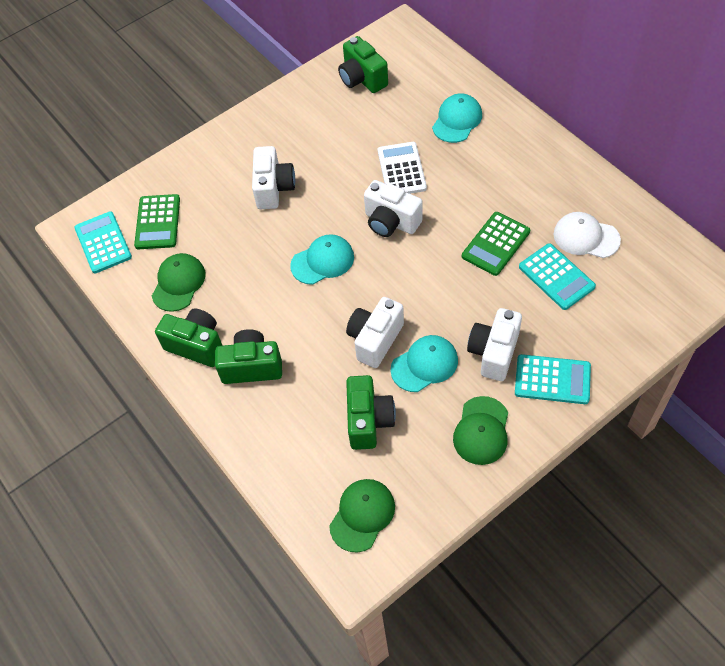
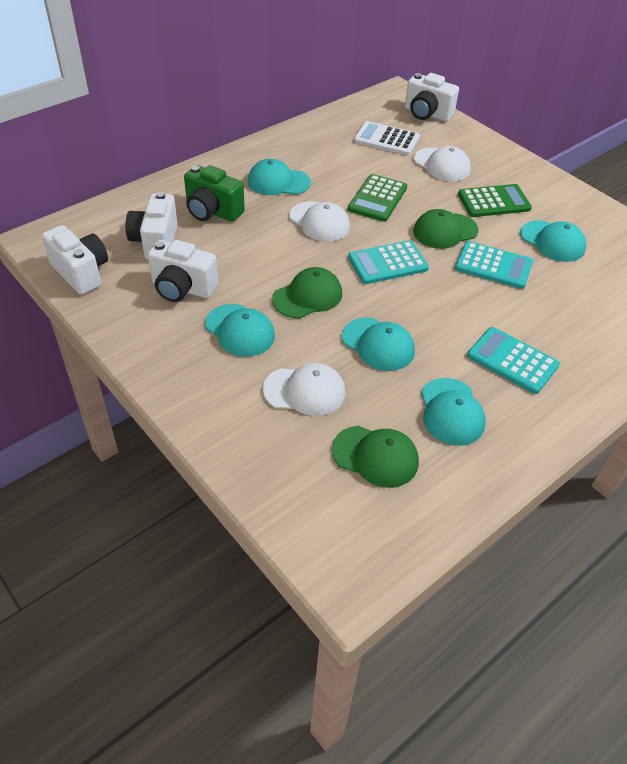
green camera: 4 -> 1
turquoise cap: 3 -> 5
white cap: 1 -> 3

